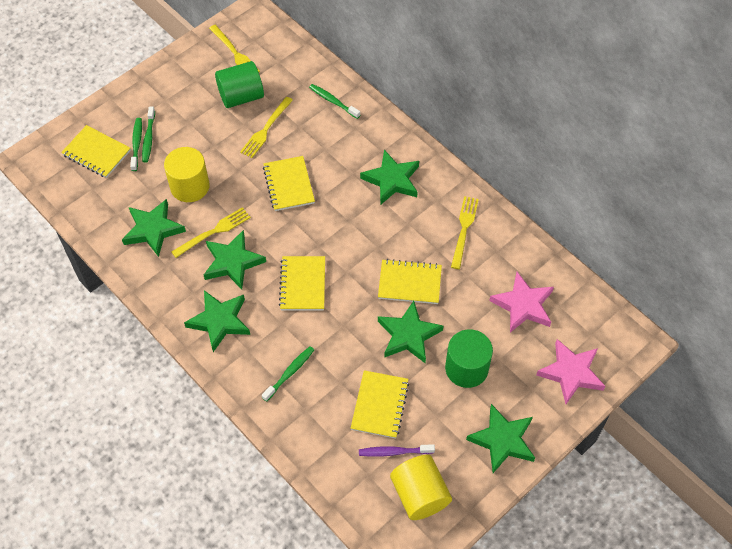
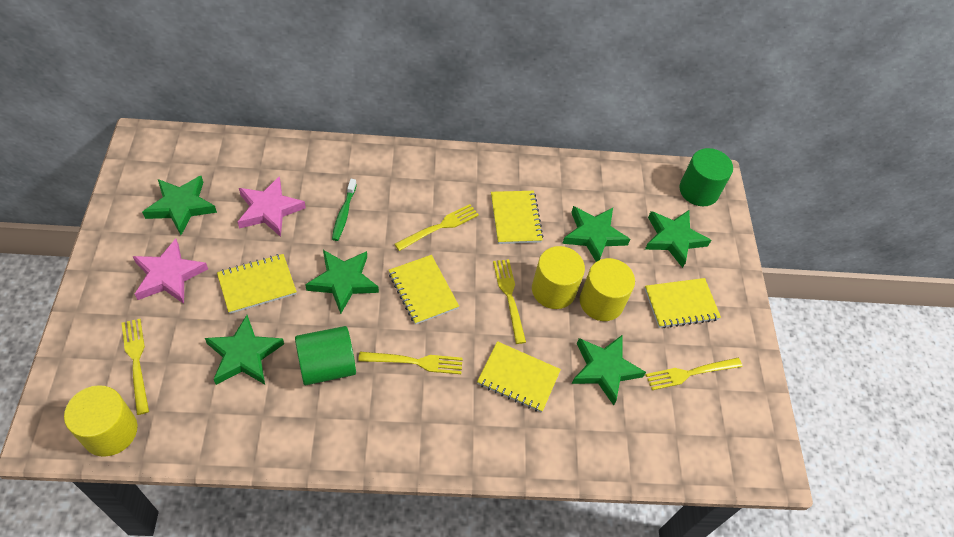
green toothbrush: 4 -> 1
purple toothbrush: 1 -> 0
yellow cylinder: 2 -> 3
yellow fork: 4 -> 5

